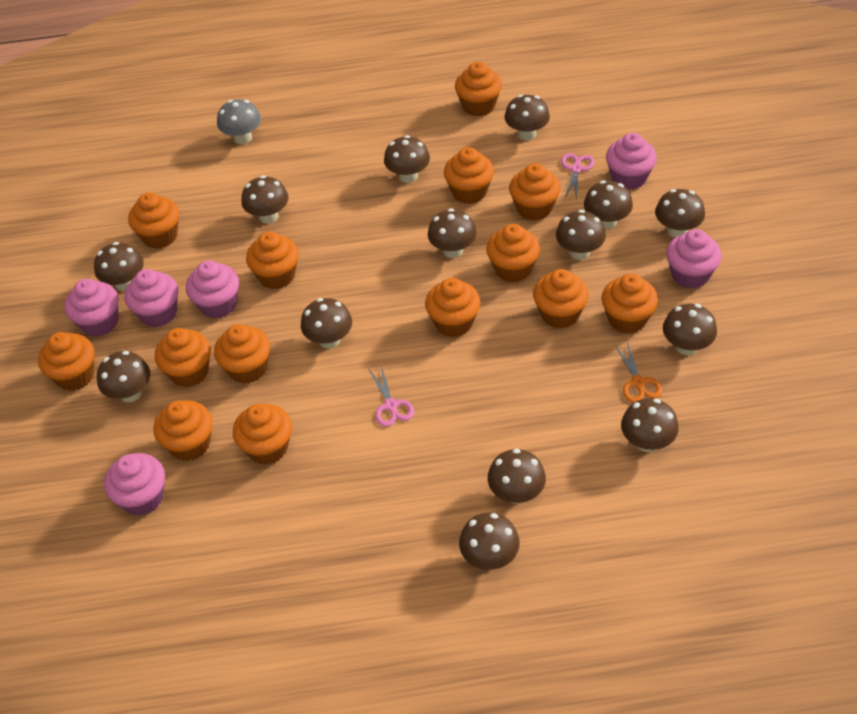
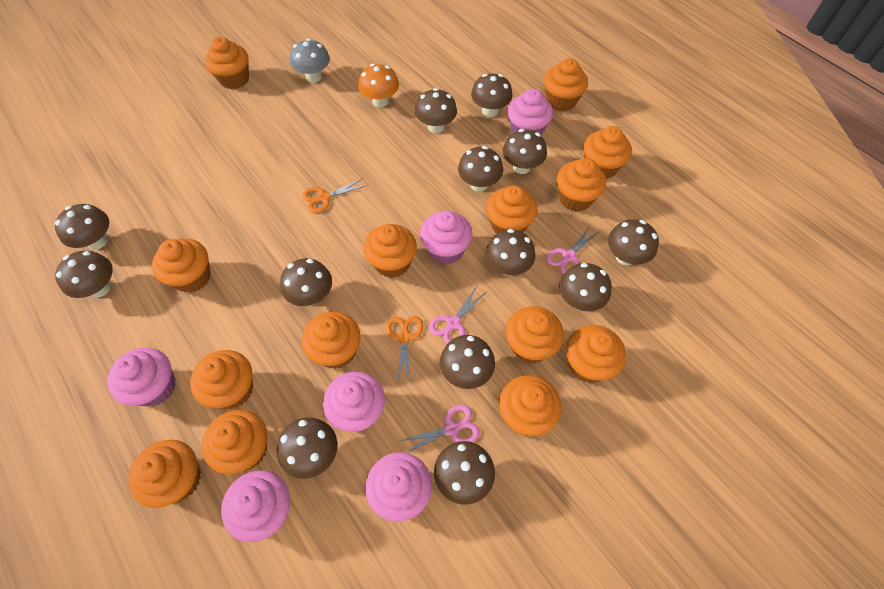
brown mushroom: 14 -> 13
orange mushroom: 0 -> 1
orange scissors: 1 -> 2
pink scissors: 2 -> 3

